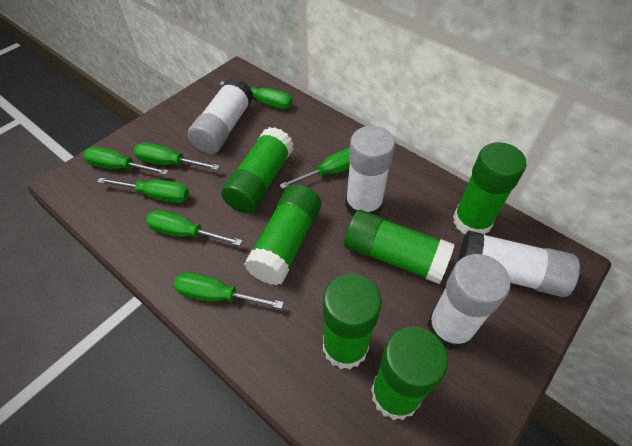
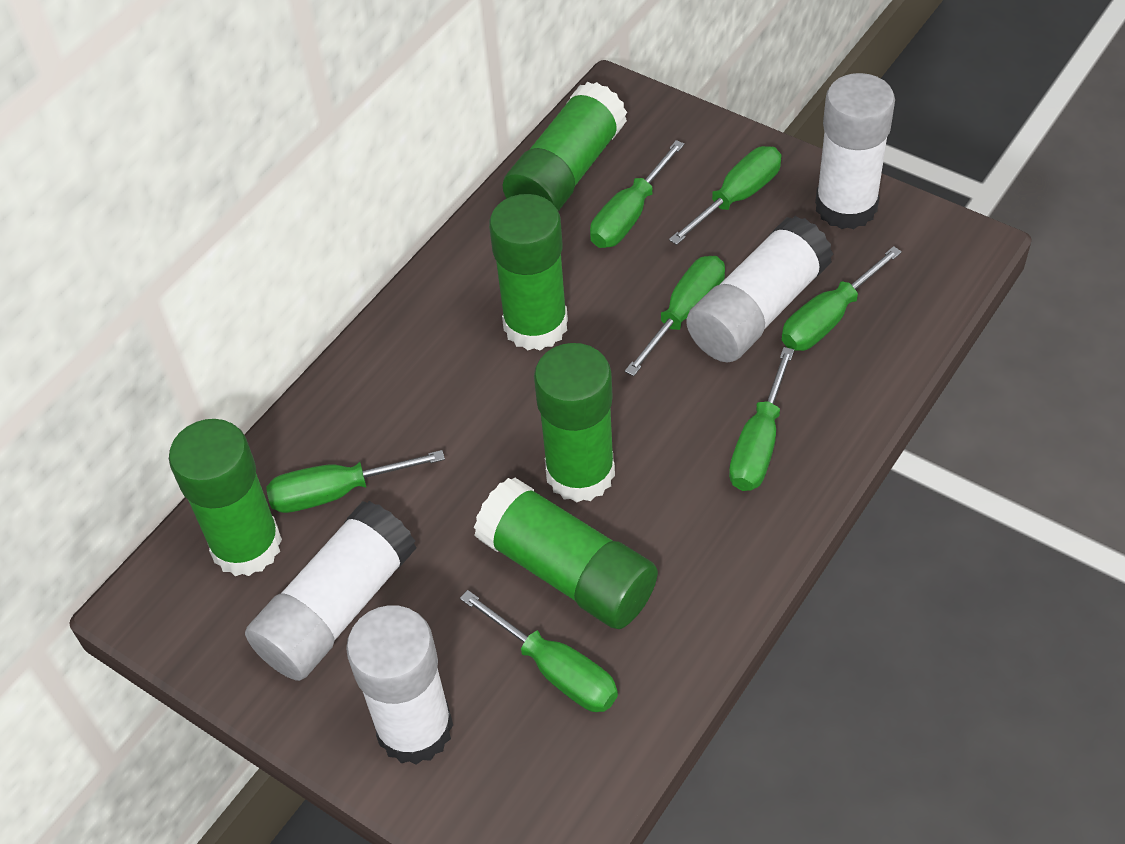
green glue stick: 6 -> 5

